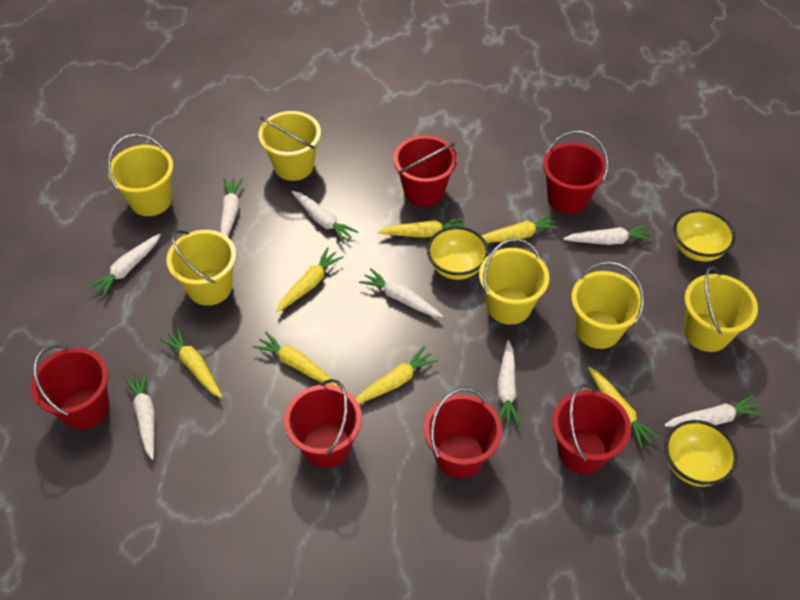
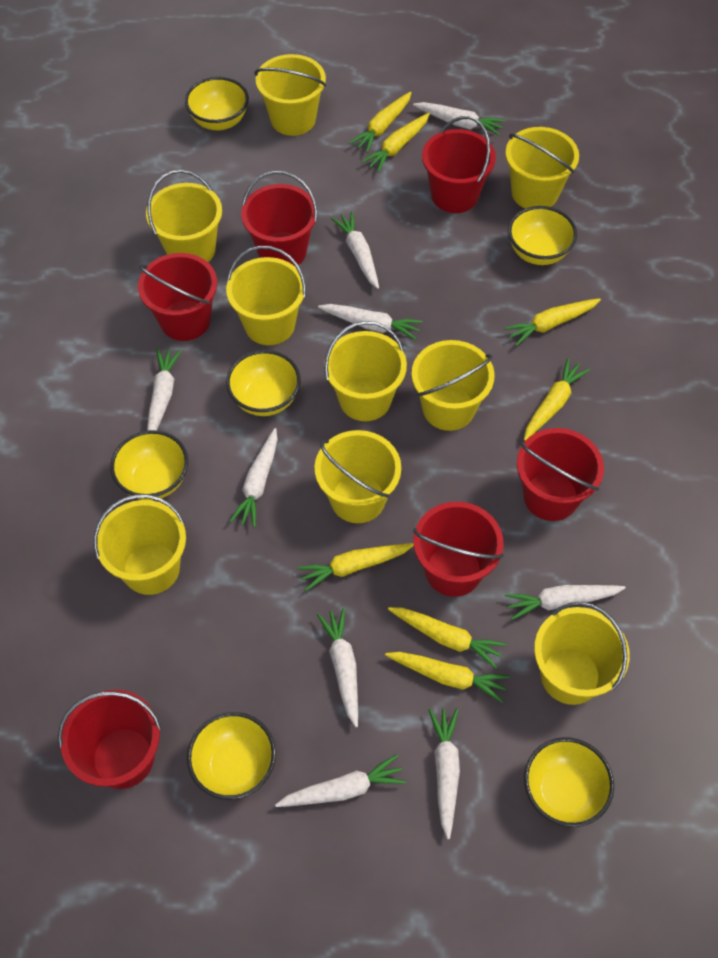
white carrot: 8 -> 9
yellow bowl: 3 -> 6
yellow bucket: 6 -> 9

